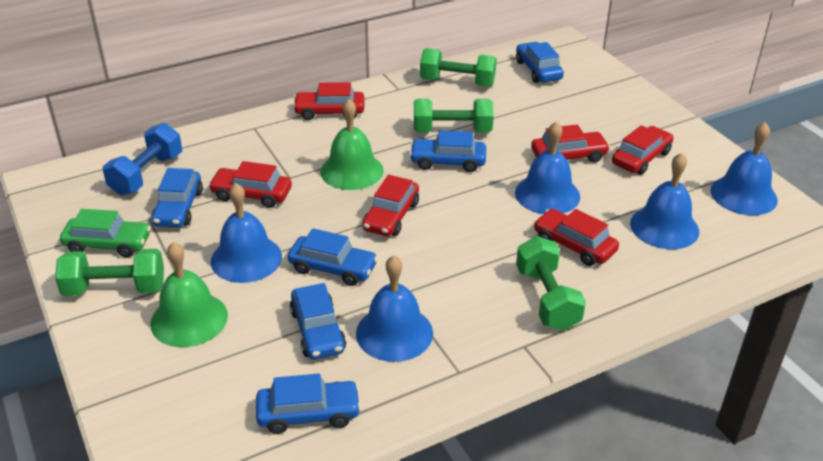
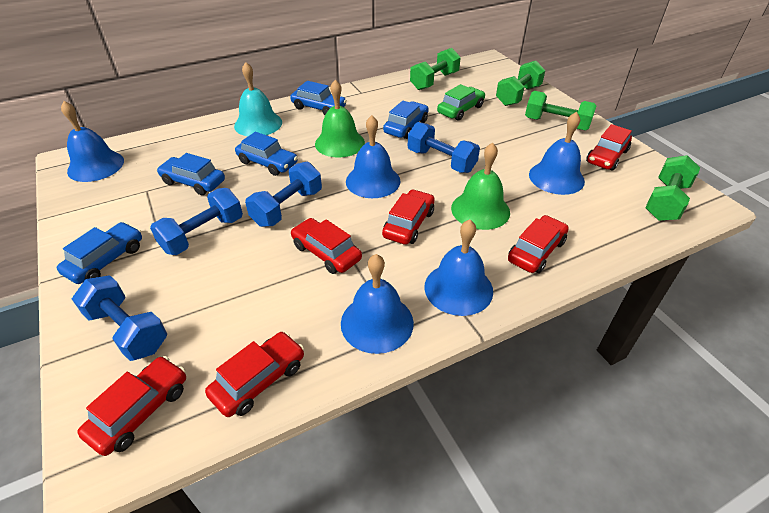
blue car: 6 -> 5
blue dumbbell: 1 -> 4
turquoise bell: 0 -> 1

